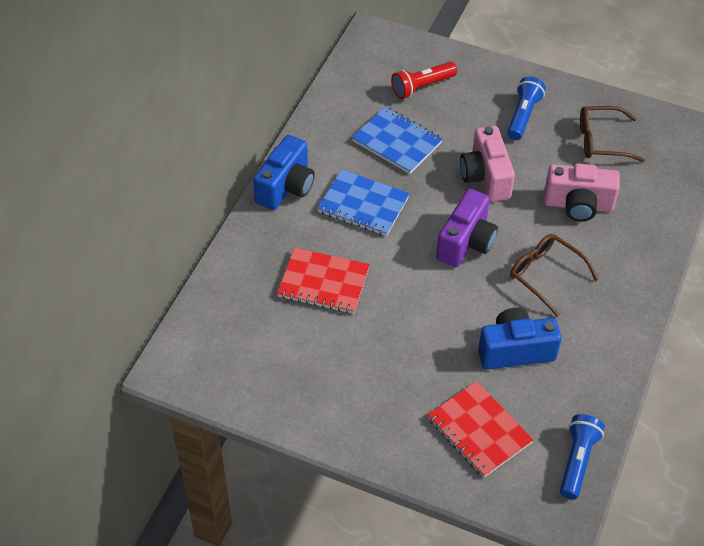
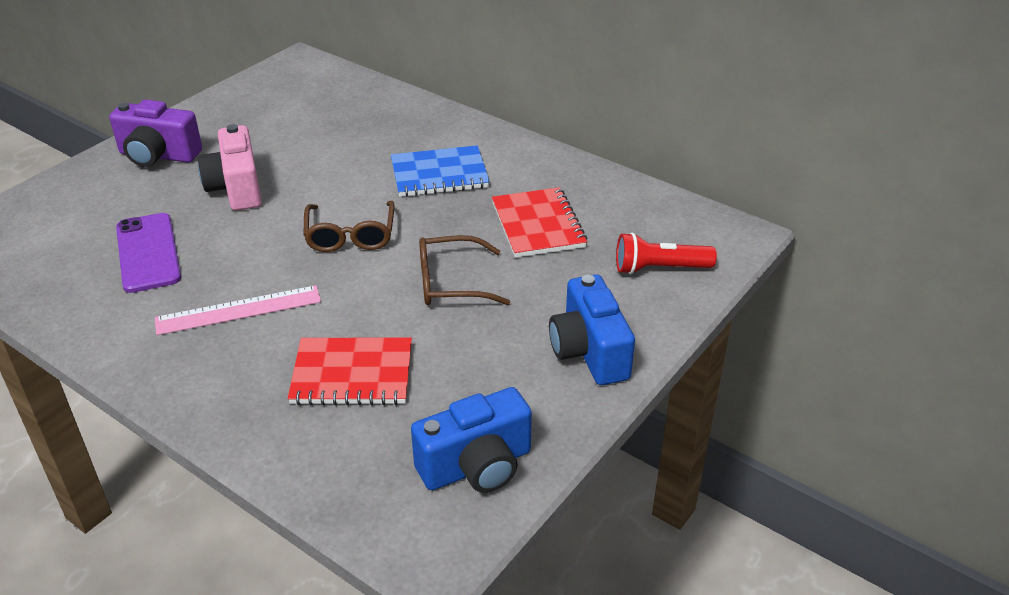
blue flashlight: 2 -> 0
blue notebook: 2 -> 1
pink camera: 2 -> 1
pink ruler: 0 -> 1
purple phone: 0 -> 1

